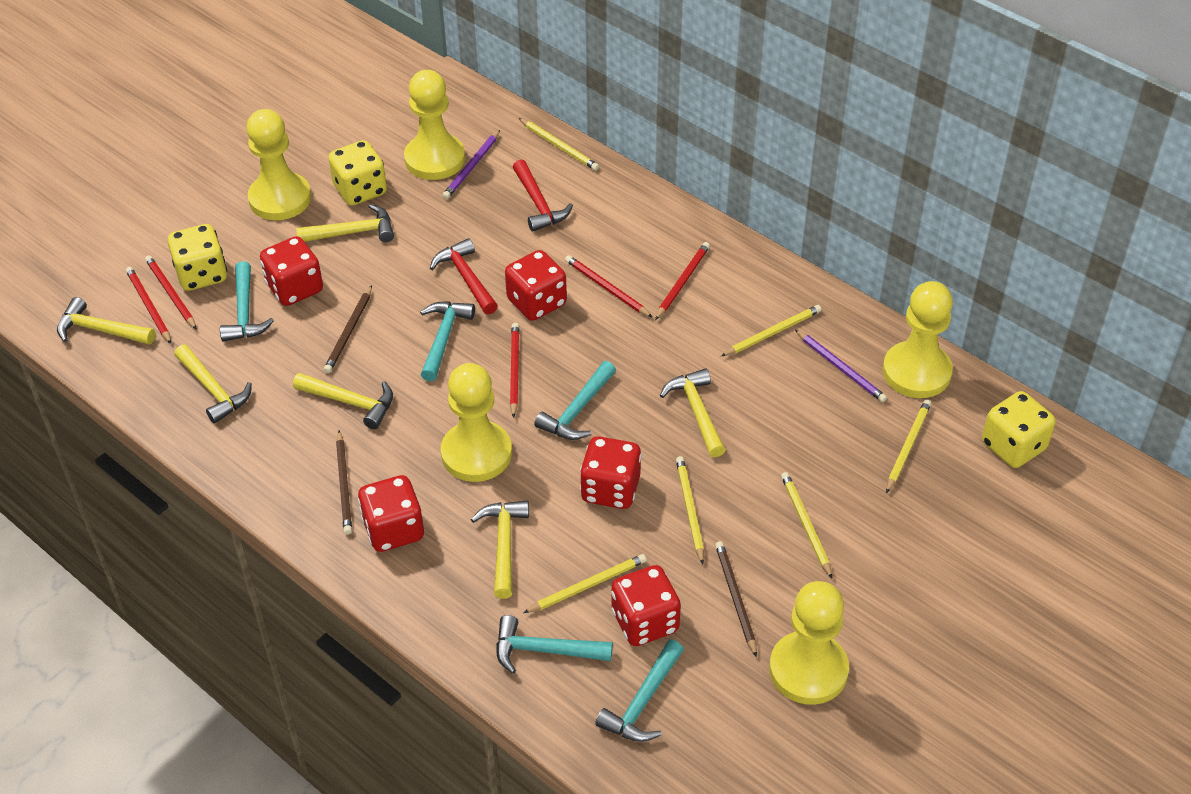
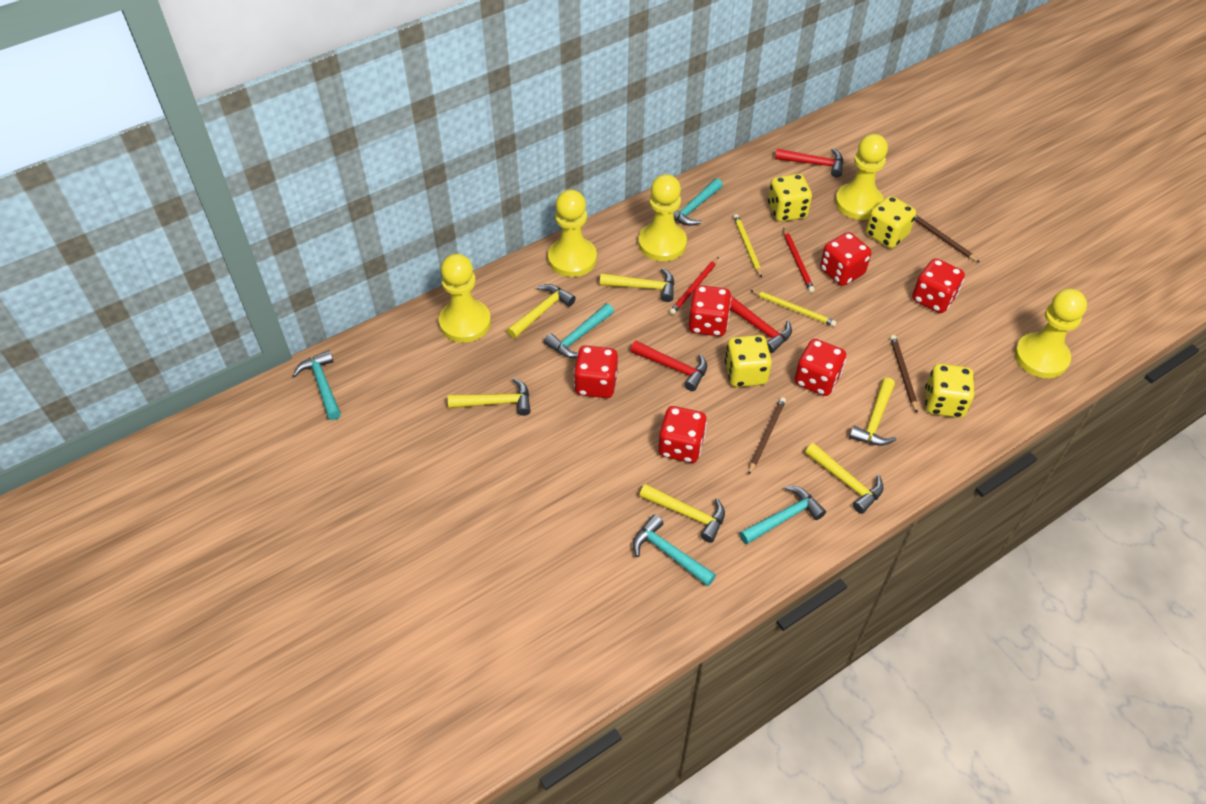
purple pencil: 2 -> 0
red dice: 5 -> 6
red hammer: 2 -> 3
red pencil: 5 -> 2
yellow dice: 3 -> 4
yellow pencil: 6 -> 2

